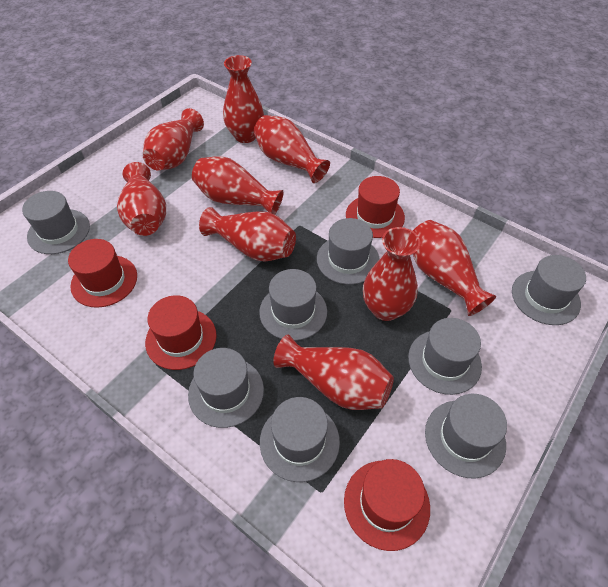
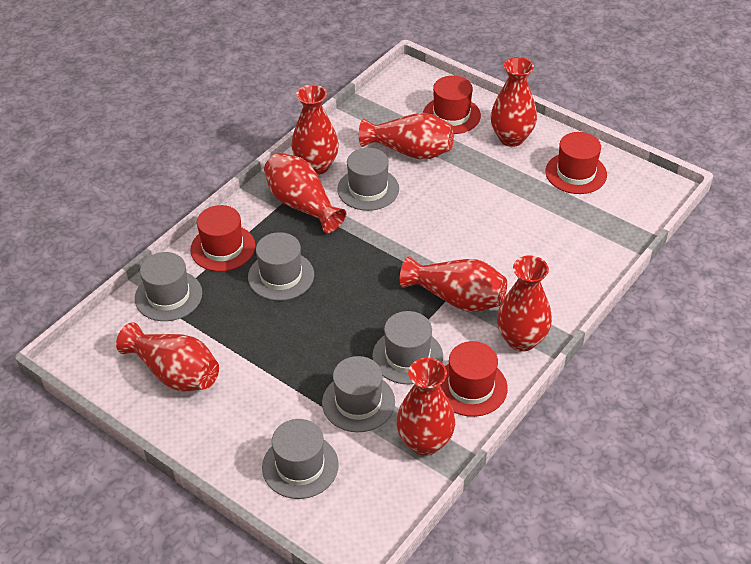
grey hat: 8 -> 6
red vase: 9 -> 8

